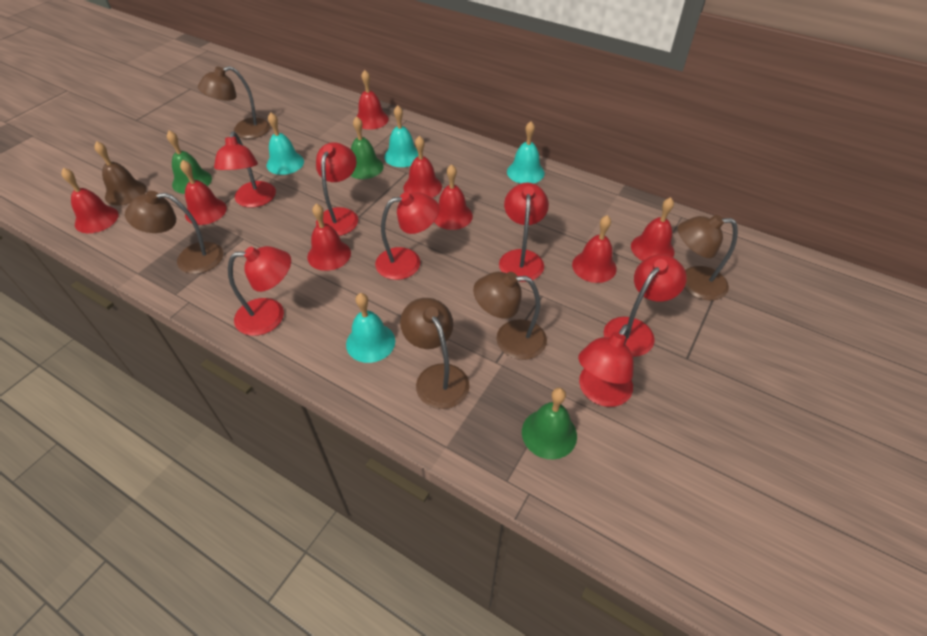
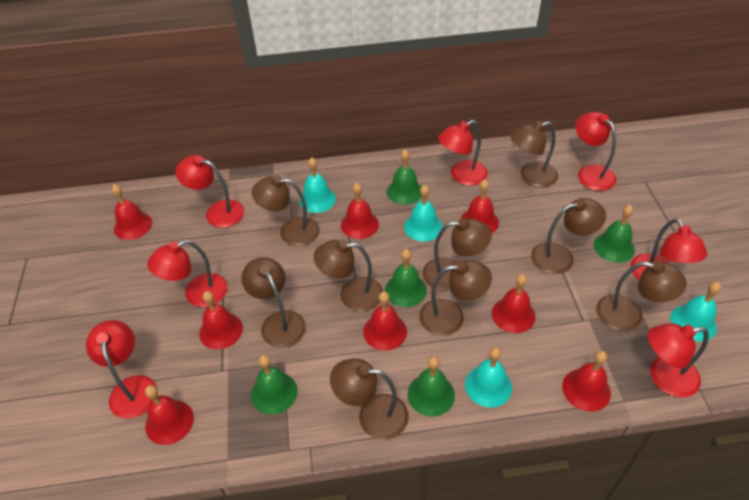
brown bell: 1 -> 0
brown lamp: 5 -> 9
green bell: 3 -> 5

